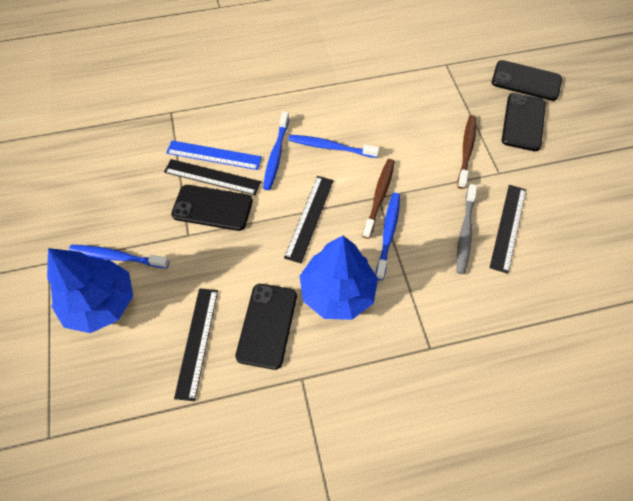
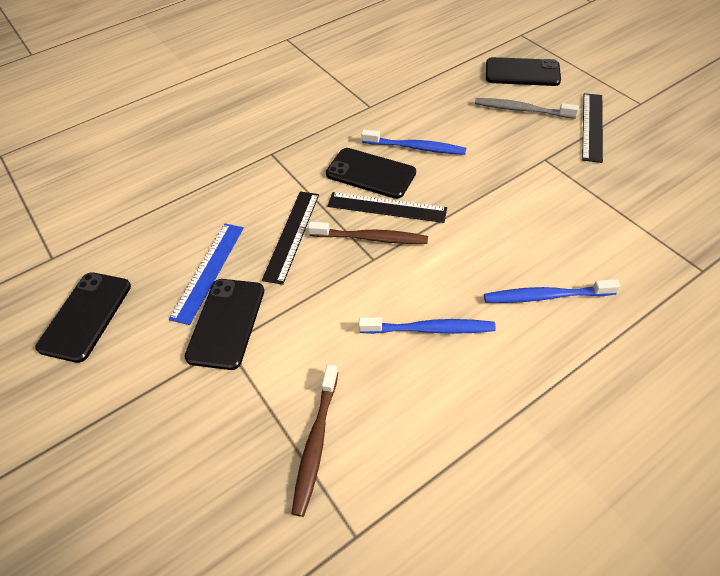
black ruler: 4 -> 3
blue toothbrush: 4 -> 3
blue tree: 2 -> 0

